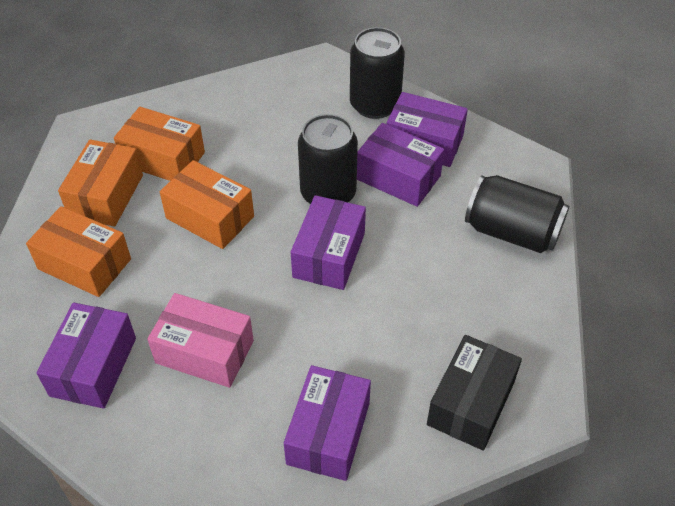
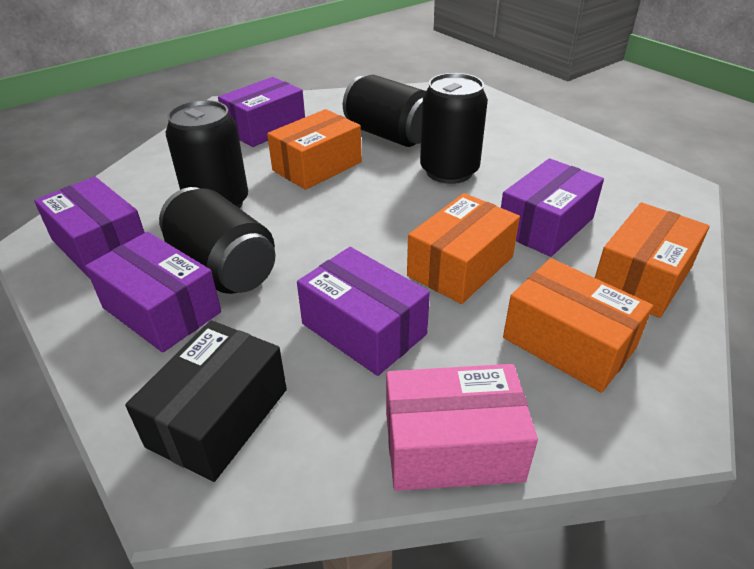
black can: 3 -> 4

